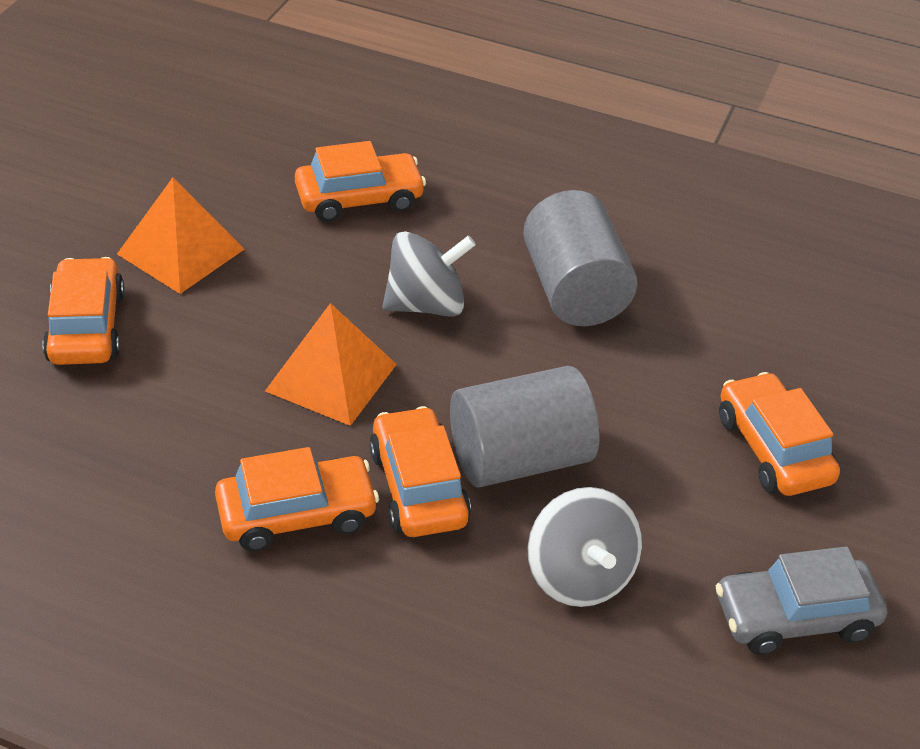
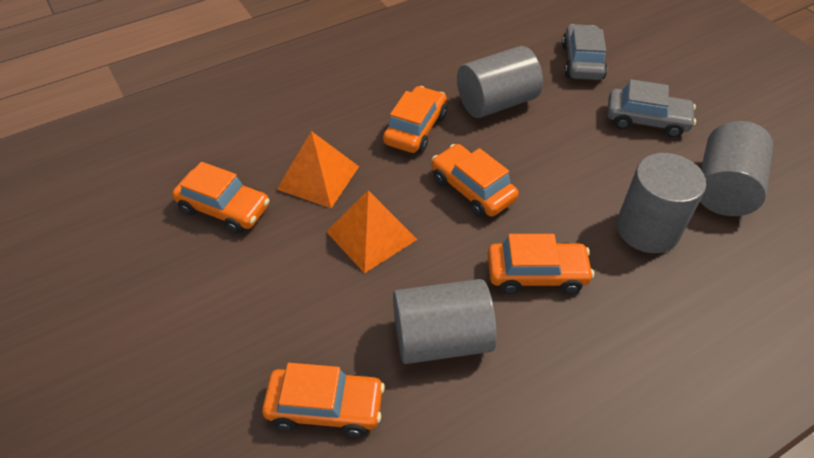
grey car: 1 -> 2
grey cylinder: 2 -> 4
grey spinning top: 2 -> 0

